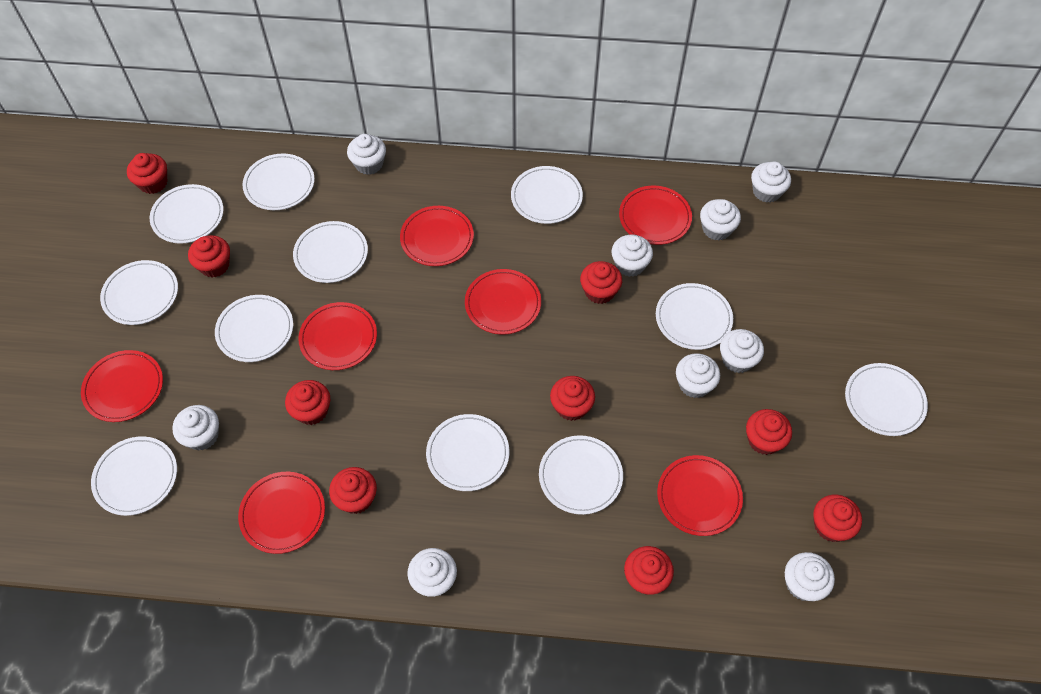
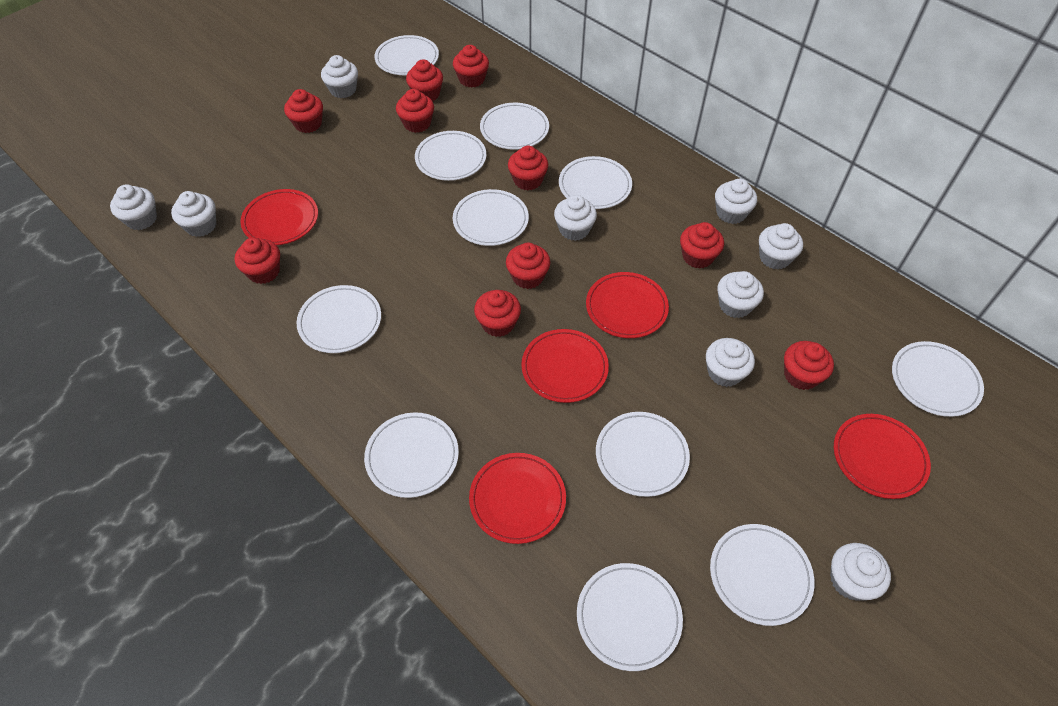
red cupcake: 9 -> 10
red plate: 7 -> 5

